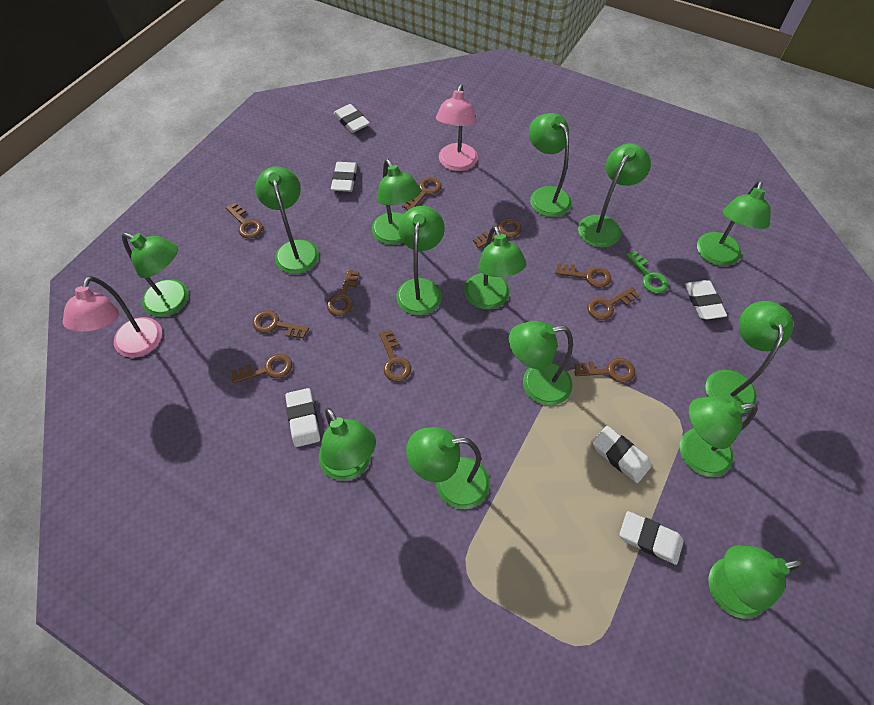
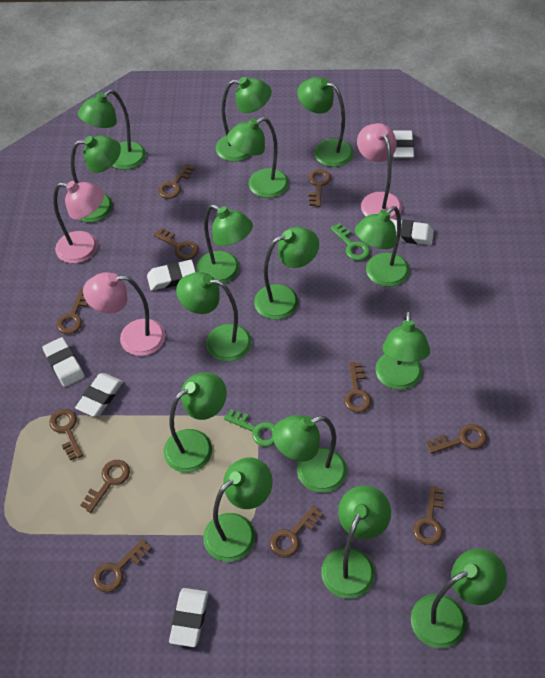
brown key: 10 -> 11
green key: 1 -> 2
green lamp: 14 -> 15
pink lamp: 2 -> 3

